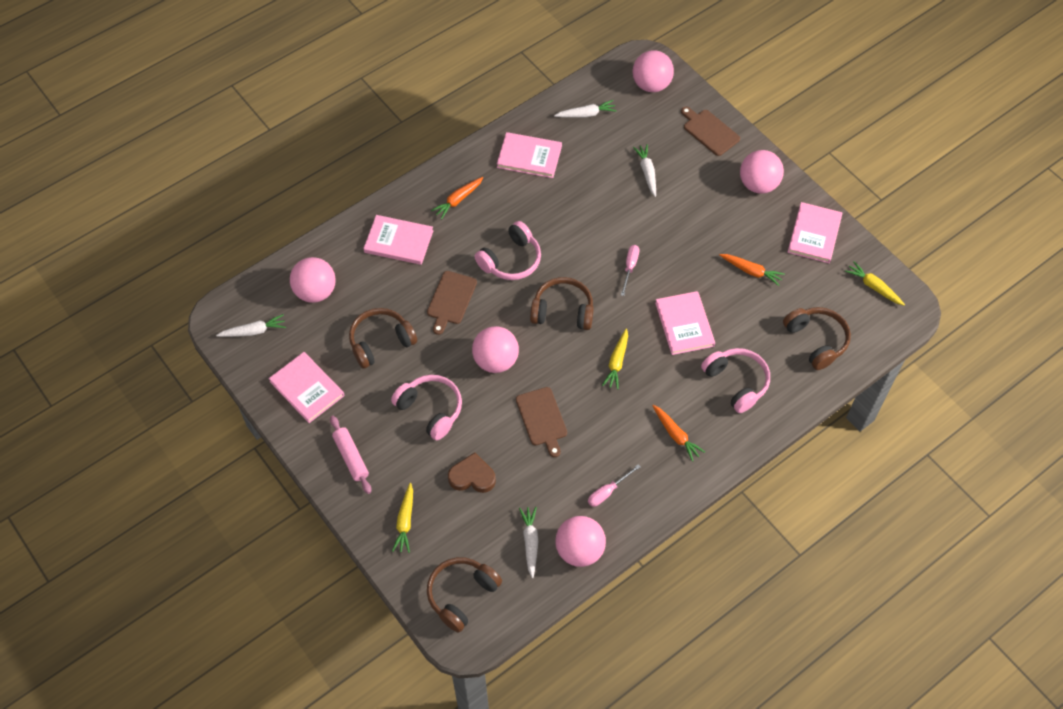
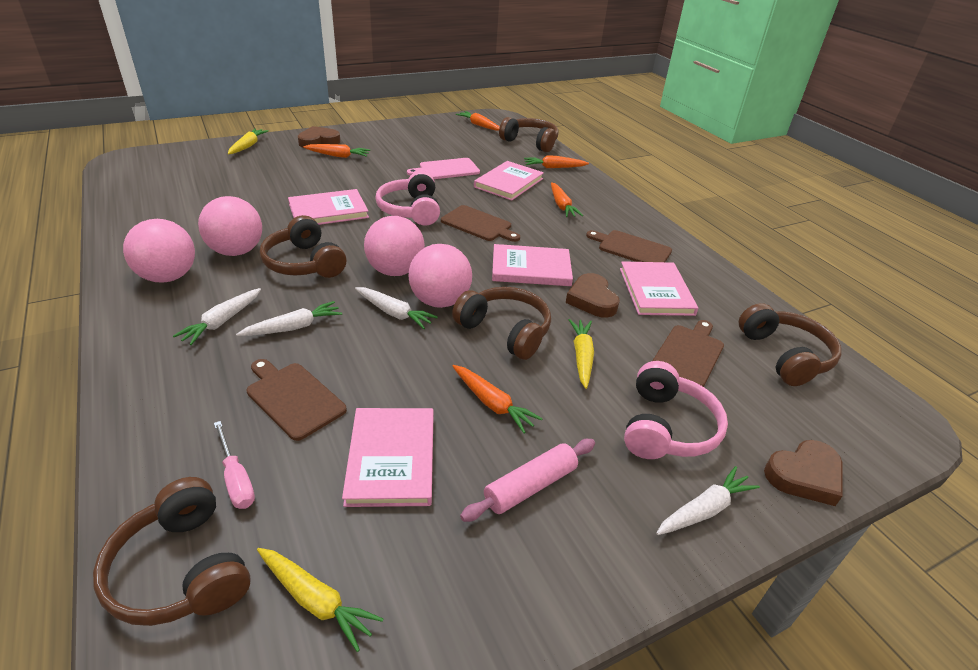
brown cutting board: 3 -> 4
brown headphones: 4 -> 5
brown heart: 1 -> 3
orange carrot: 3 -> 5
pink ball: 5 -> 4
pink cutting board: 0 -> 1
pink headphones: 3 -> 2
pink screwdriver: 2 -> 1

